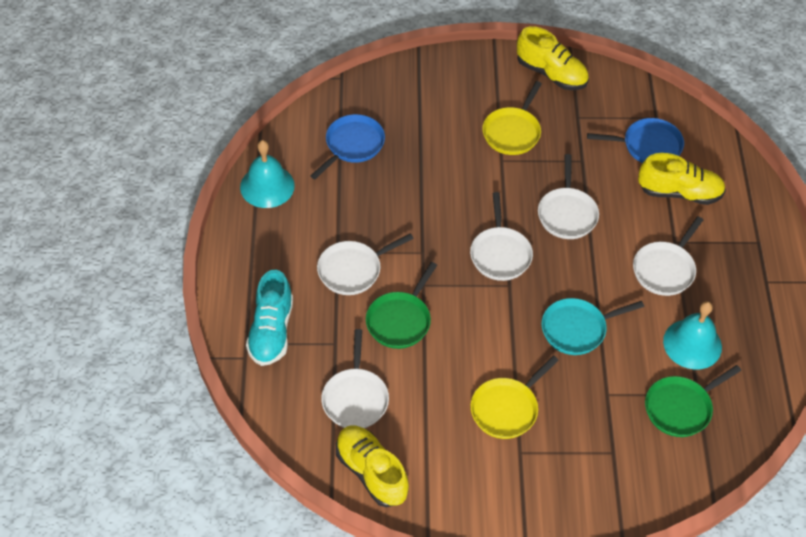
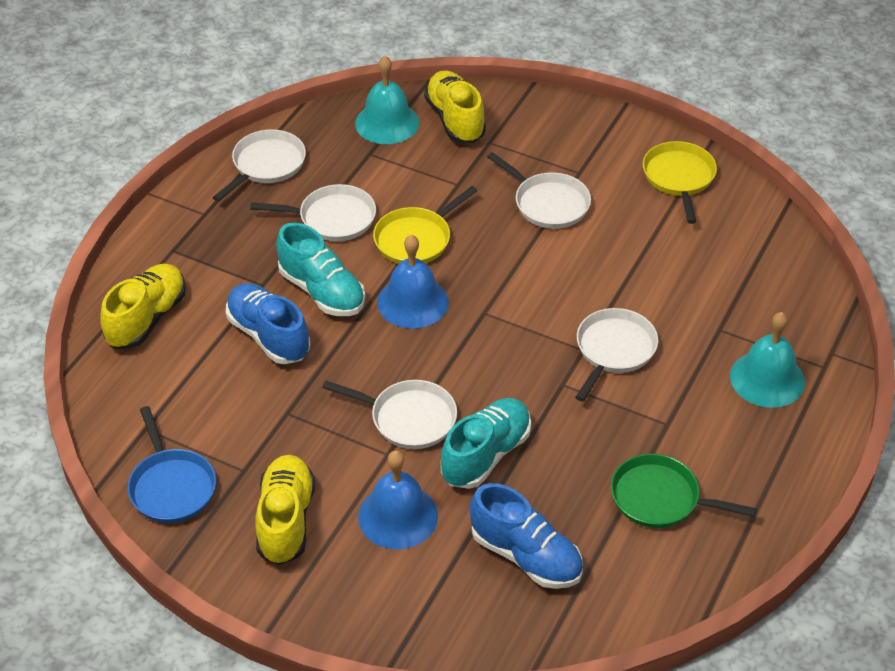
blue bell: 0 -> 2
blue pan: 2 -> 1
blue shoe: 0 -> 2
green pan: 2 -> 1
turquoise pan: 1 -> 0
turquoise shoe: 1 -> 2

